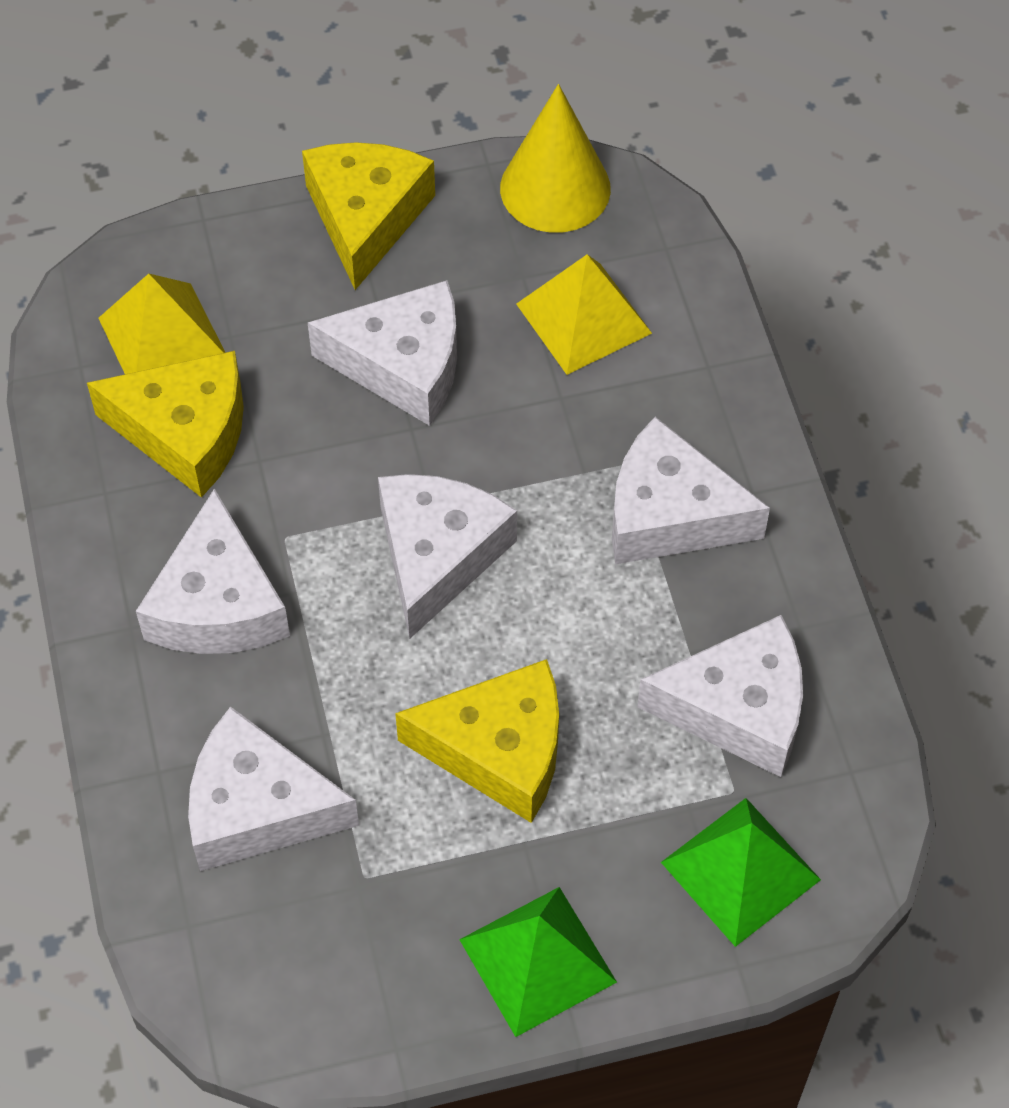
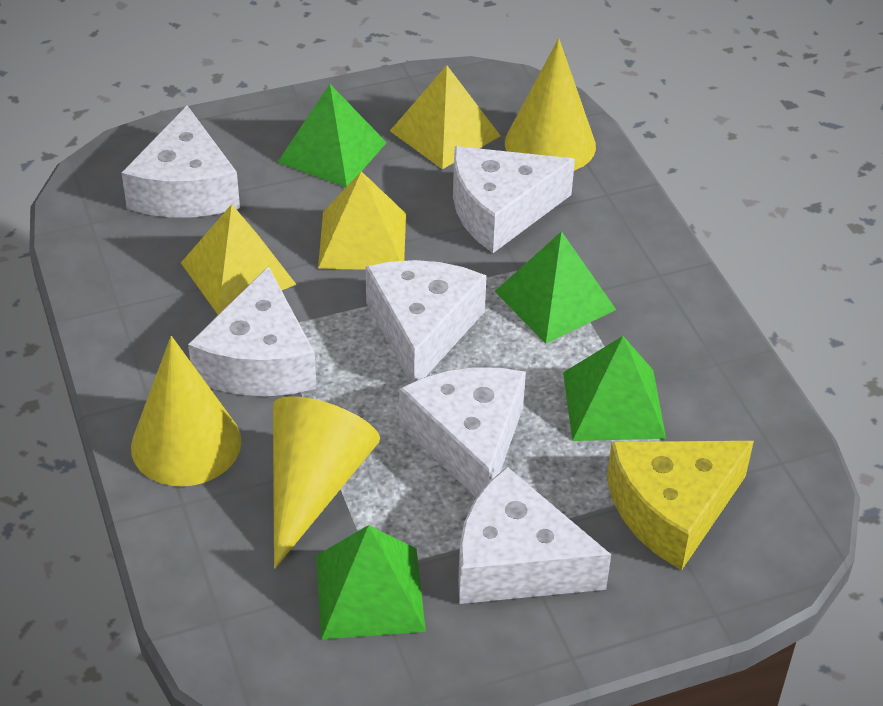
green pyramid: 2 -> 4
yellow cheese: 3 -> 1
yellow cone: 1 -> 3
yellow pyramid: 2 -> 3

